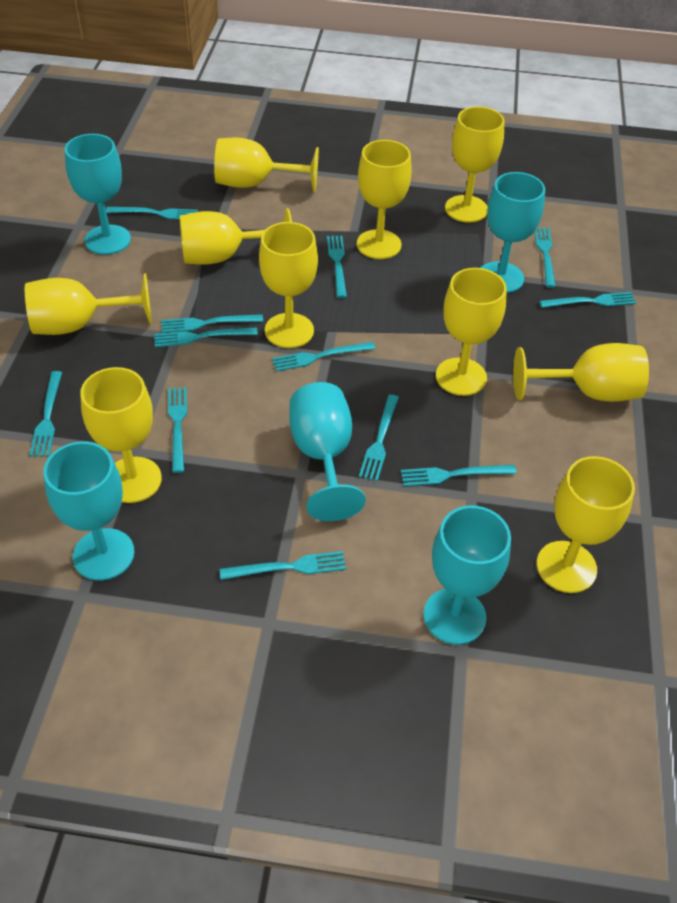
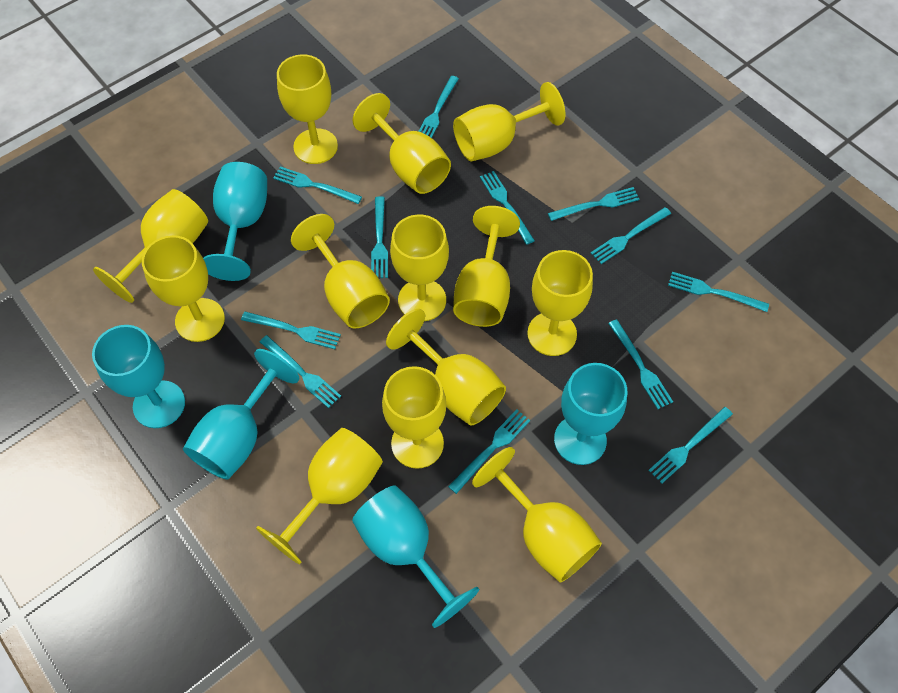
yellow goblet: 10 -> 13

